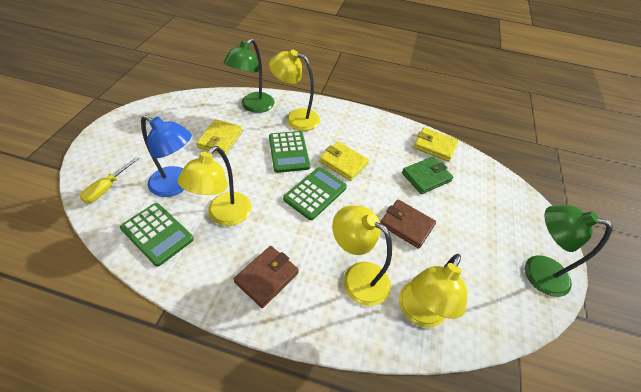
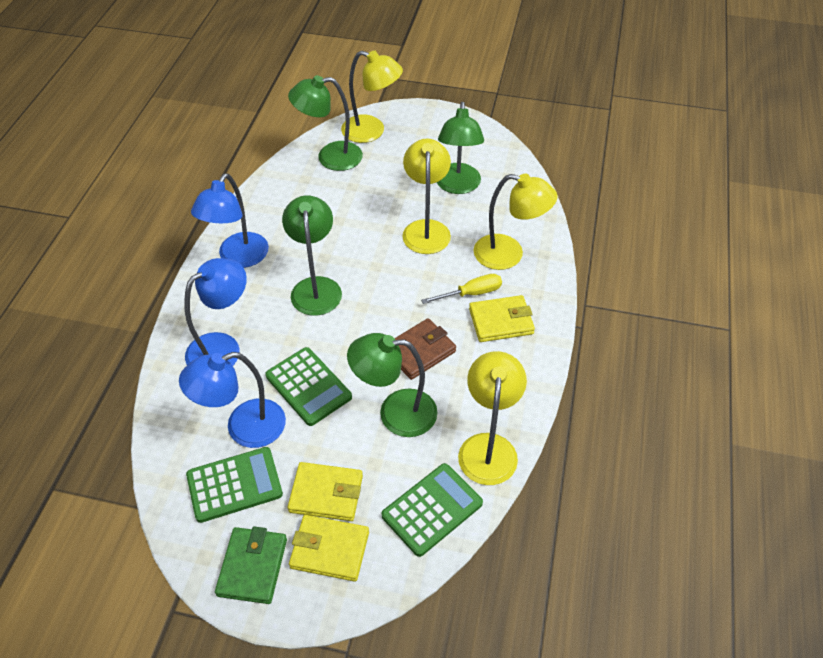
blue lamp: 1 -> 3
brown wallet: 2 -> 1
green lamp: 2 -> 4

